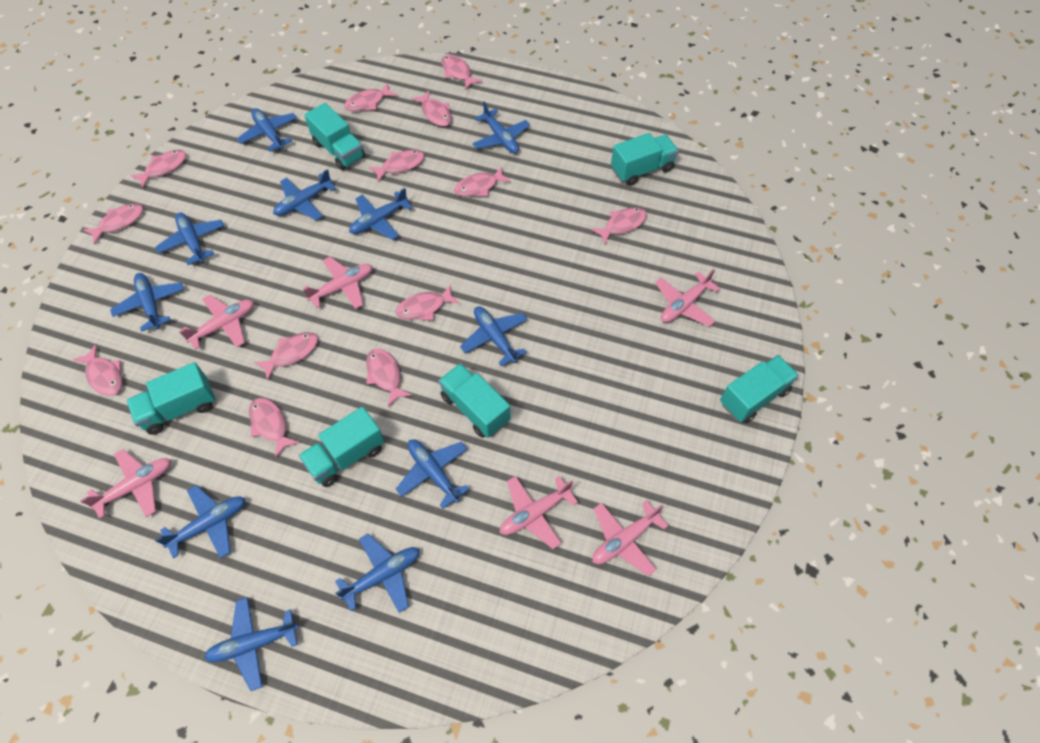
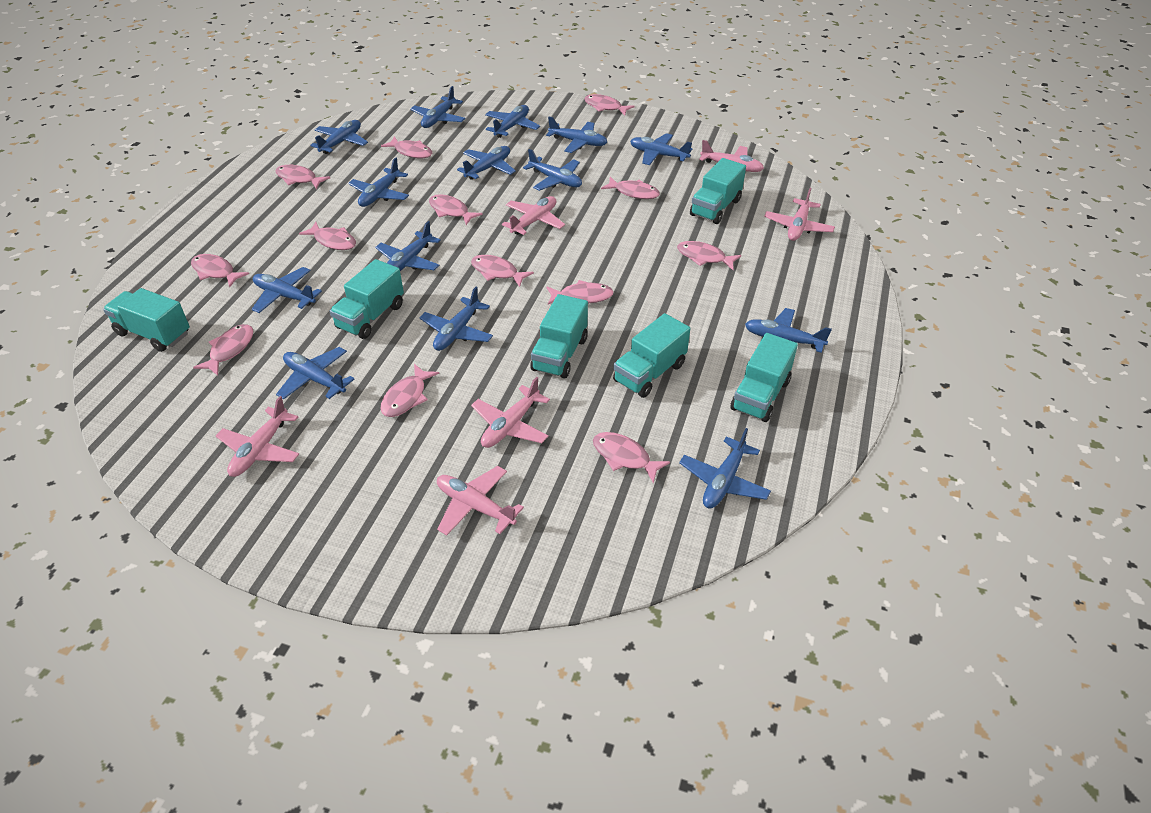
blue plane: 11 -> 14

